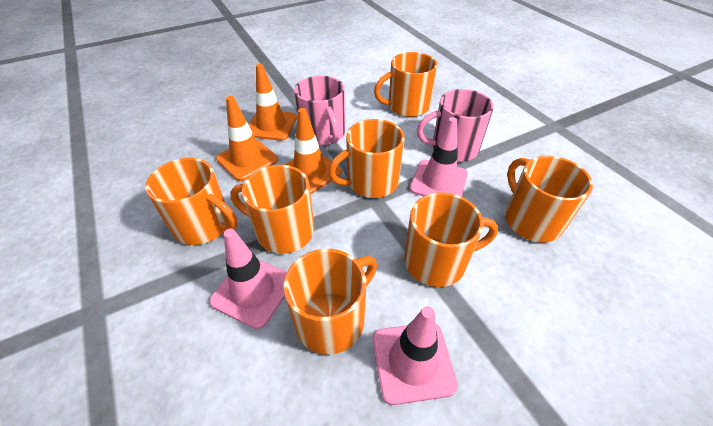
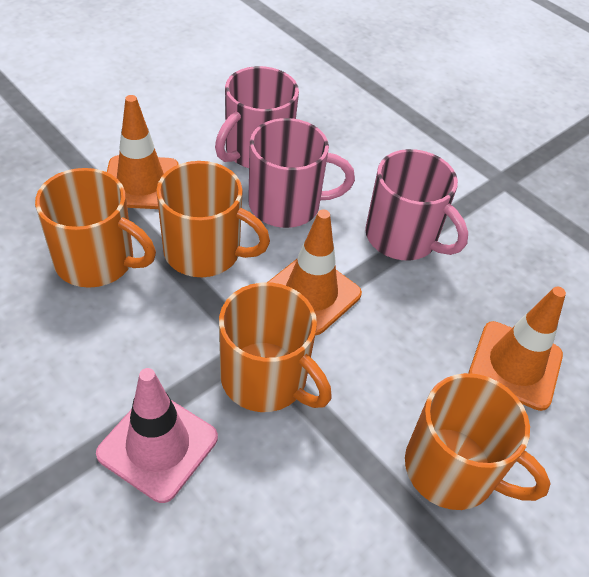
orange mug: 7 -> 4
pink mug: 2 -> 3
pink traffic cone: 3 -> 1

